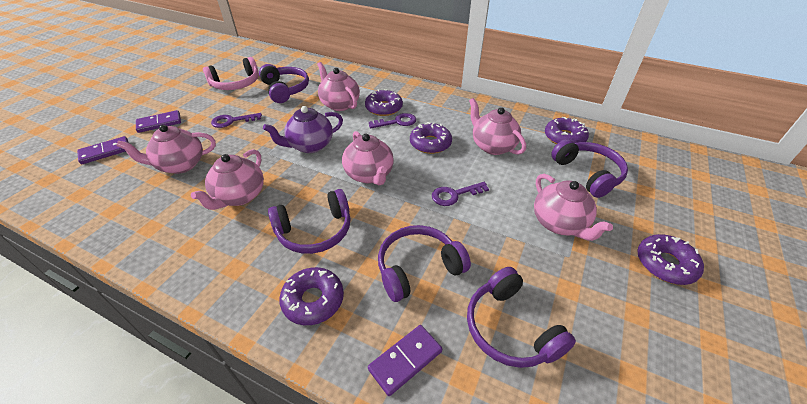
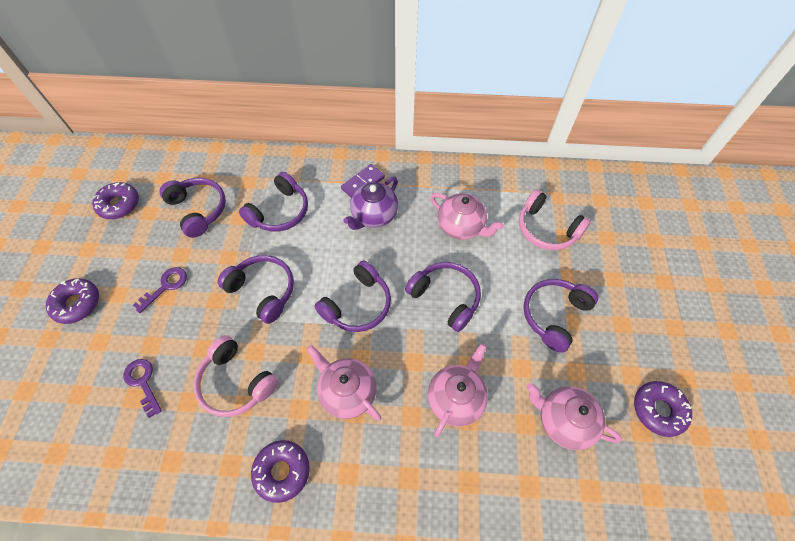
pink headphones: 1 -> 2
pink teapot: 6 -> 4
purple domino: 3 -> 1
purple donut: 5 -> 4
purple headphones: 5 -> 6
purple key: 3 -> 2

